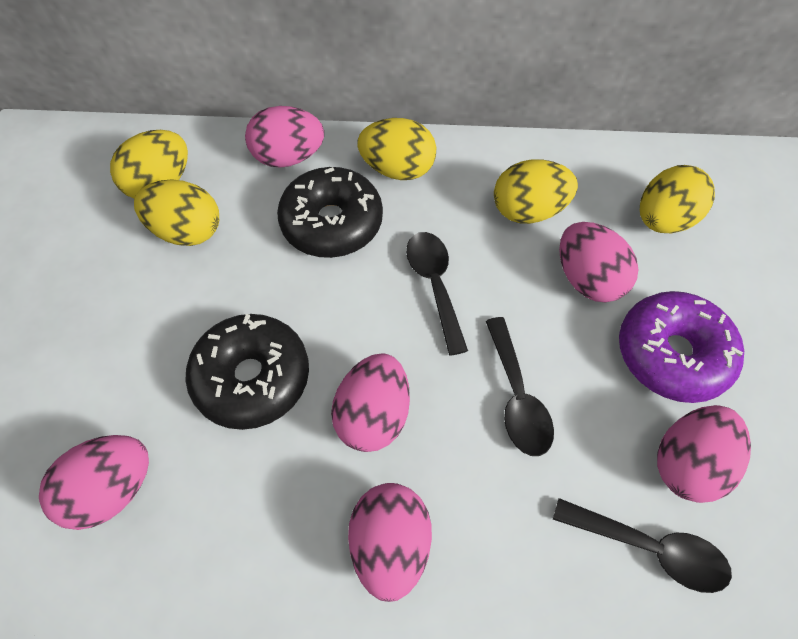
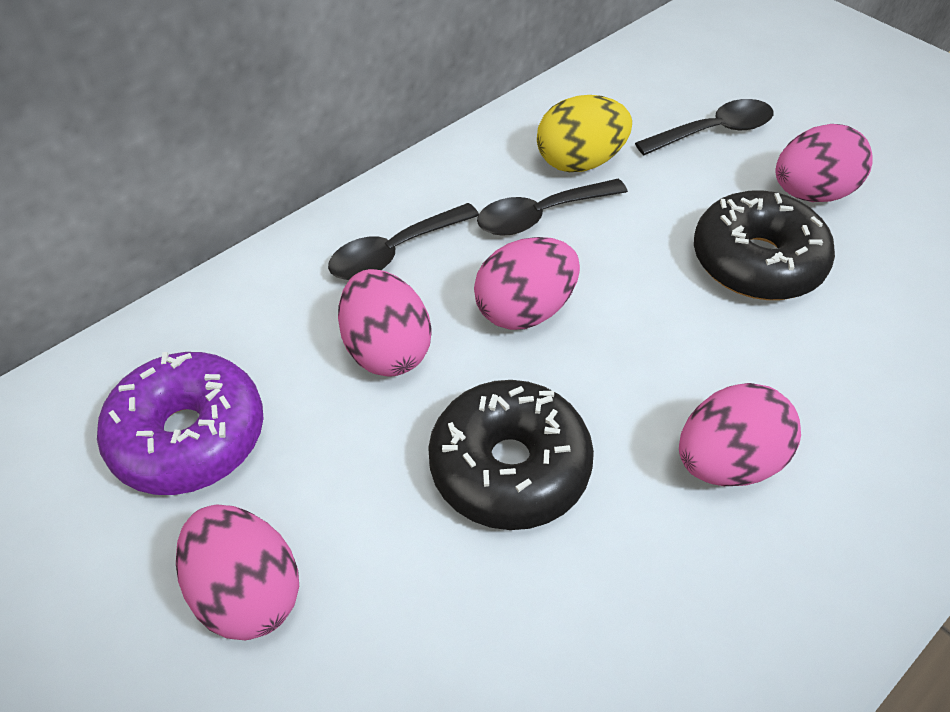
pink egg: 6 -> 5
yellow egg: 5 -> 1

